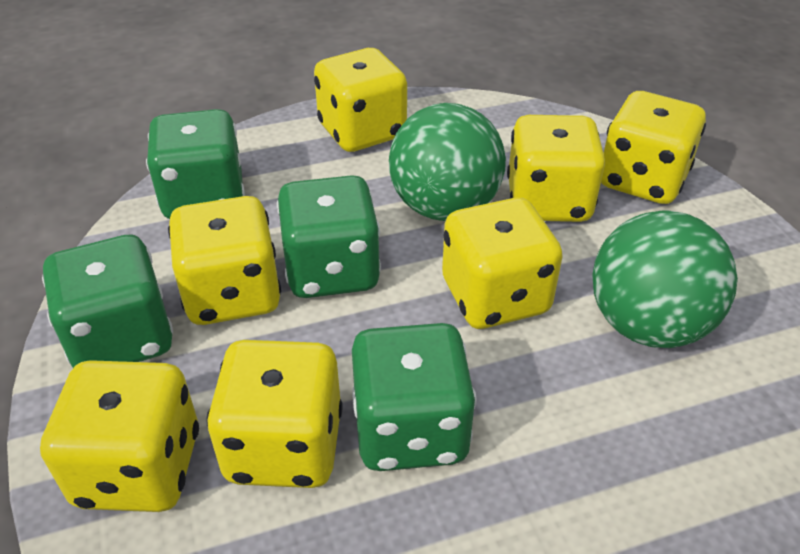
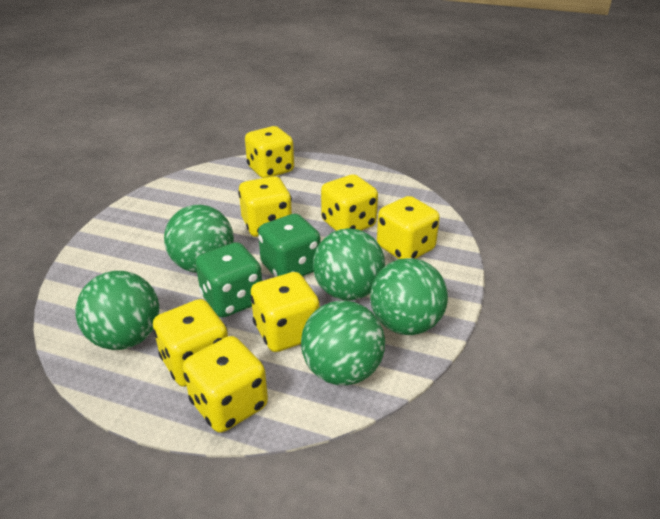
green ball: 2 -> 5
green dice: 4 -> 2

